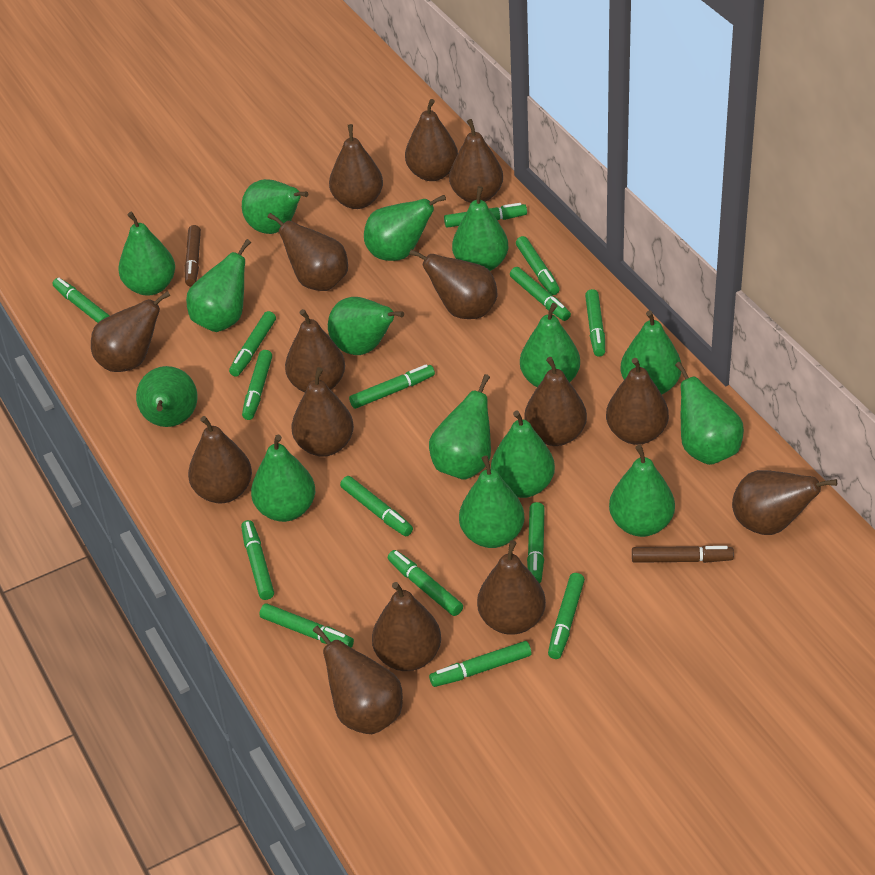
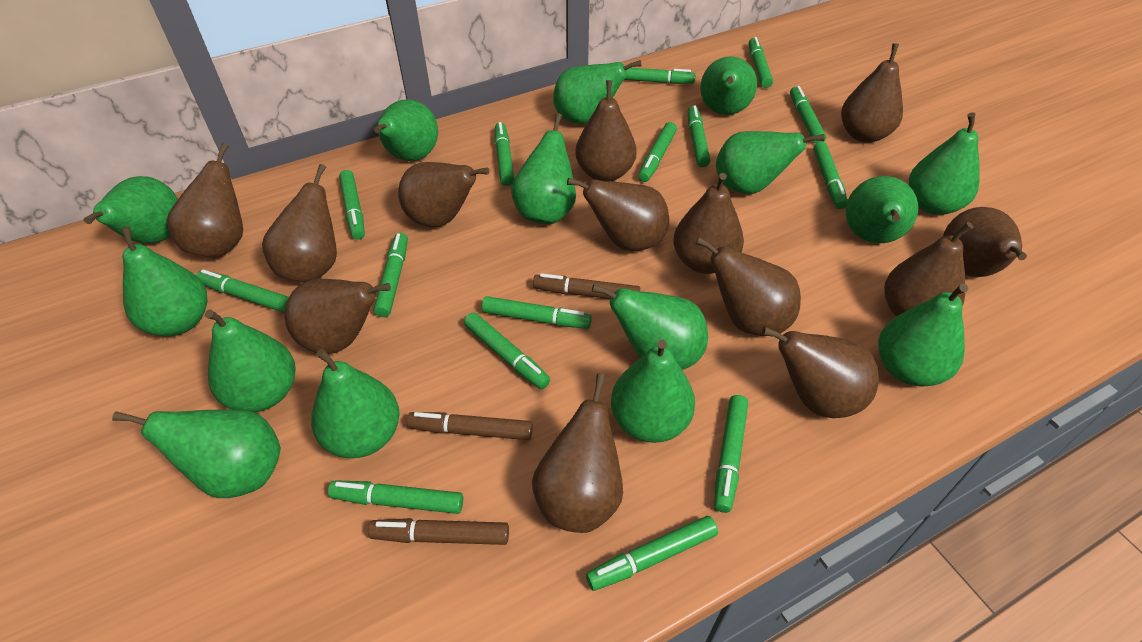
brown marker: 2 -> 3
brown pear: 15 -> 13

